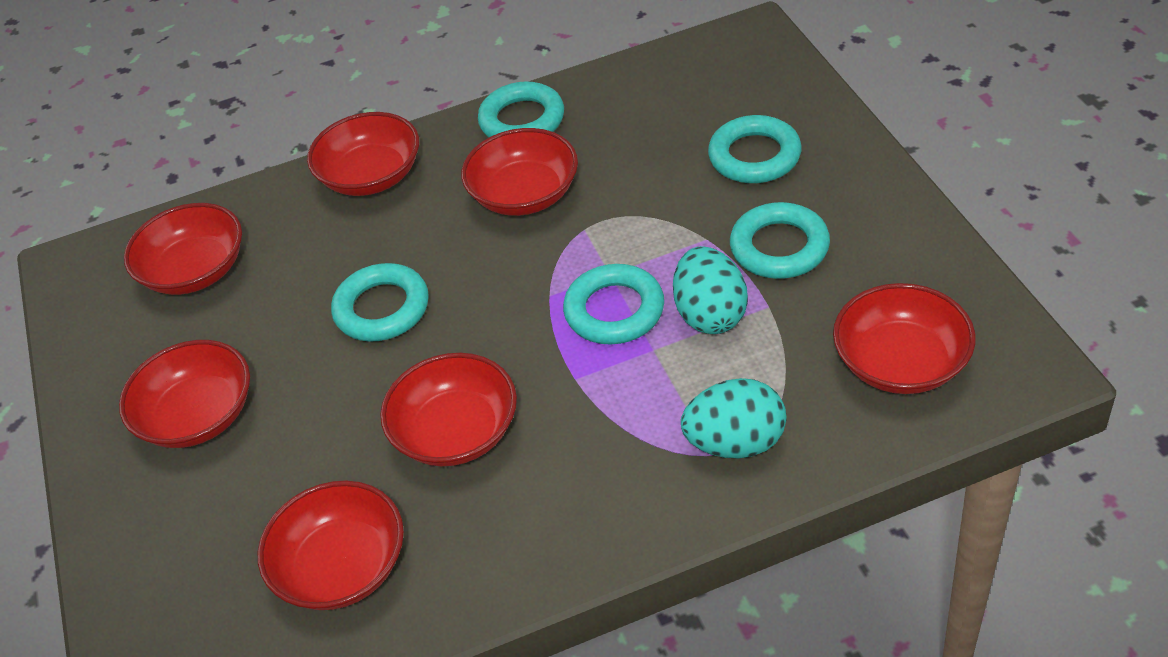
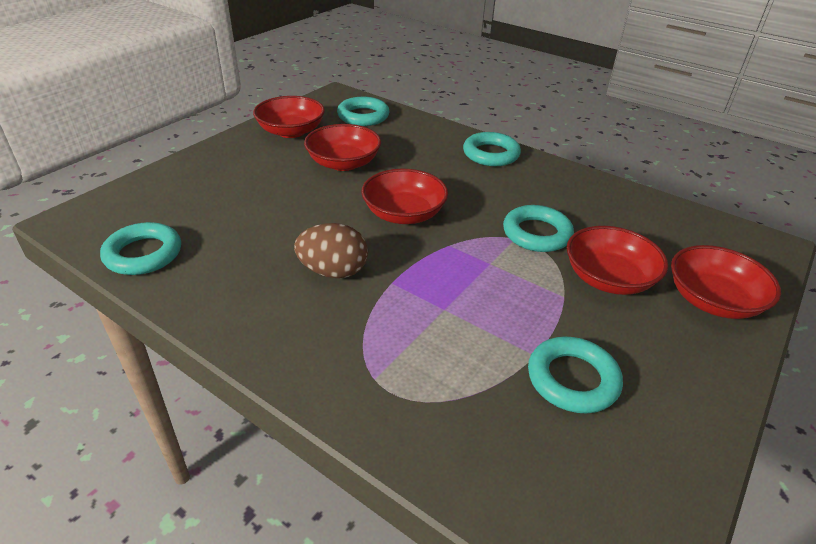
brown egg: 0 -> 1
red bowl: 7 -> 5
turquoise egg: 2 -> 0

